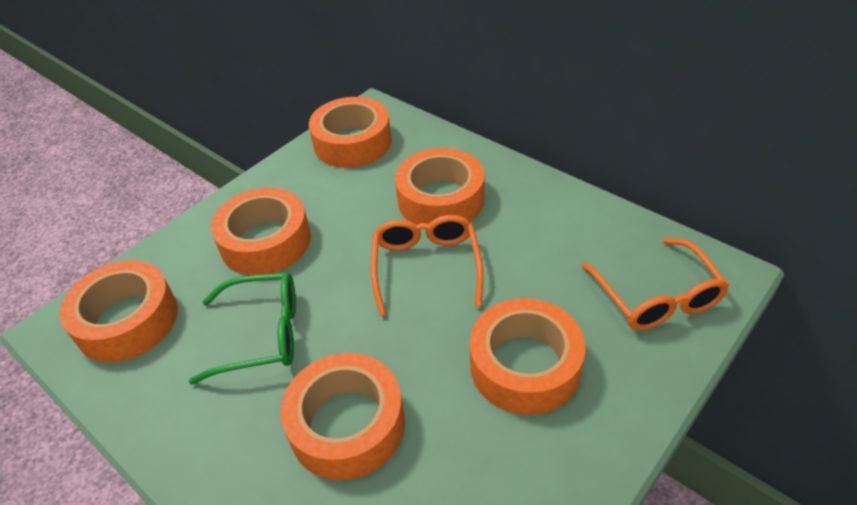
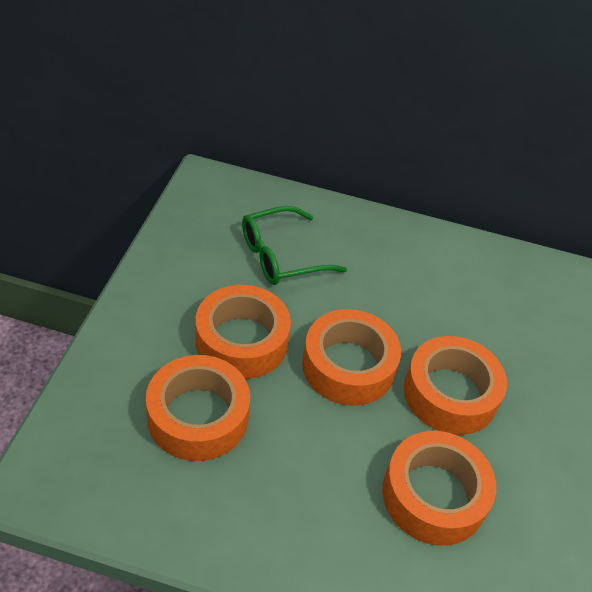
orange glasses: 2 -> 0
orange tape: 6 -> 5

